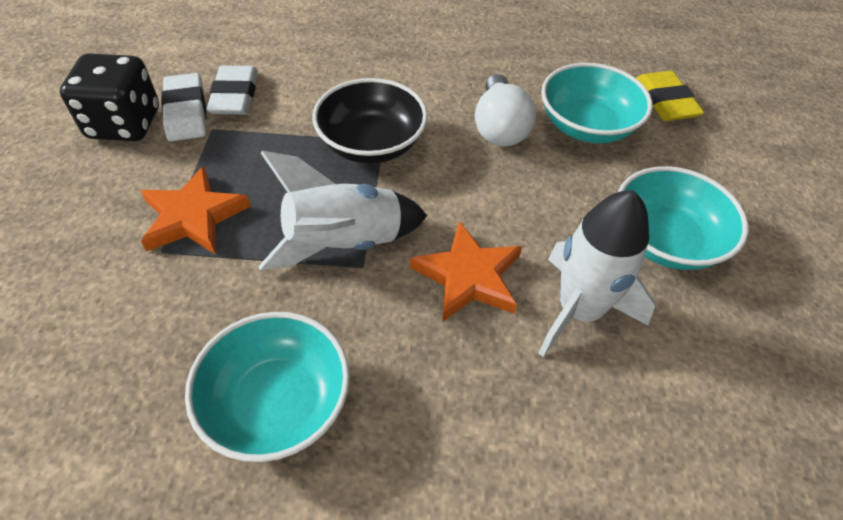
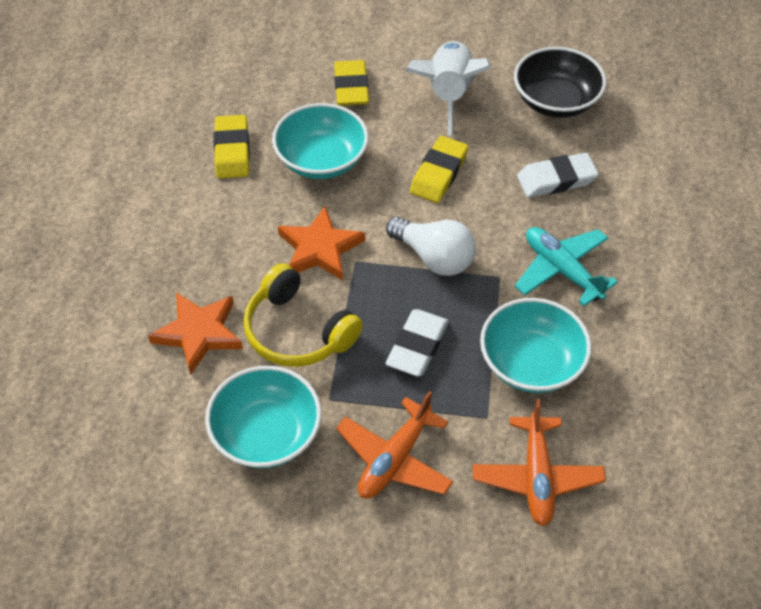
black dice: 1 -> 0
orange plane: 0 -> 2
turquoise plane: 0 -> 1
white rocket: 2 -> 1
yellow eraser: 1 -> 3
yellow headphones: 0 -> 1

